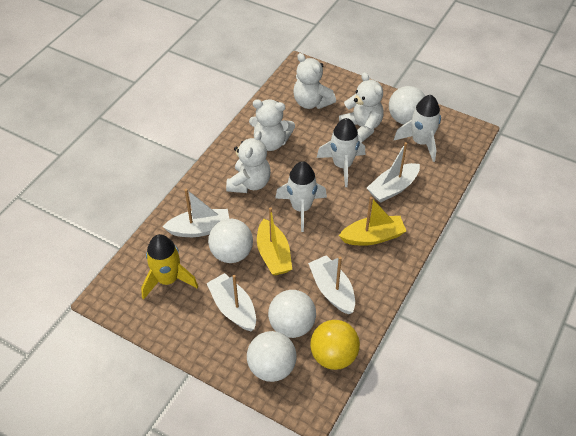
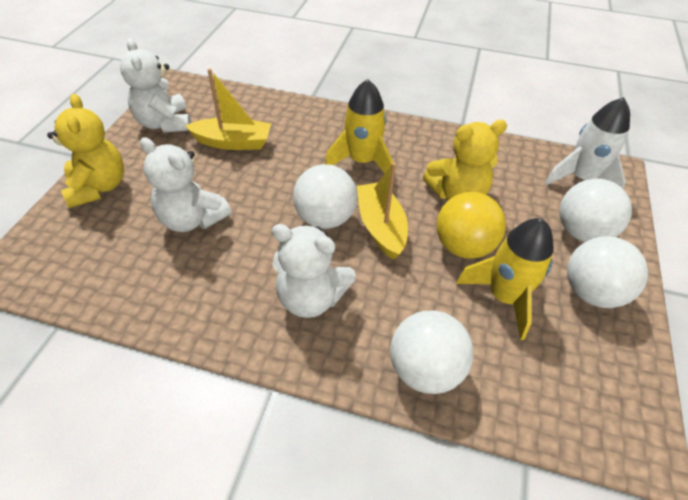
white boat: 4 -> 0
white rocket: 3 -> 1
white teddy bear: 4 -> 3
yellow rocket: 1 -> 2
yellow teddy bear: 0 -> 2

